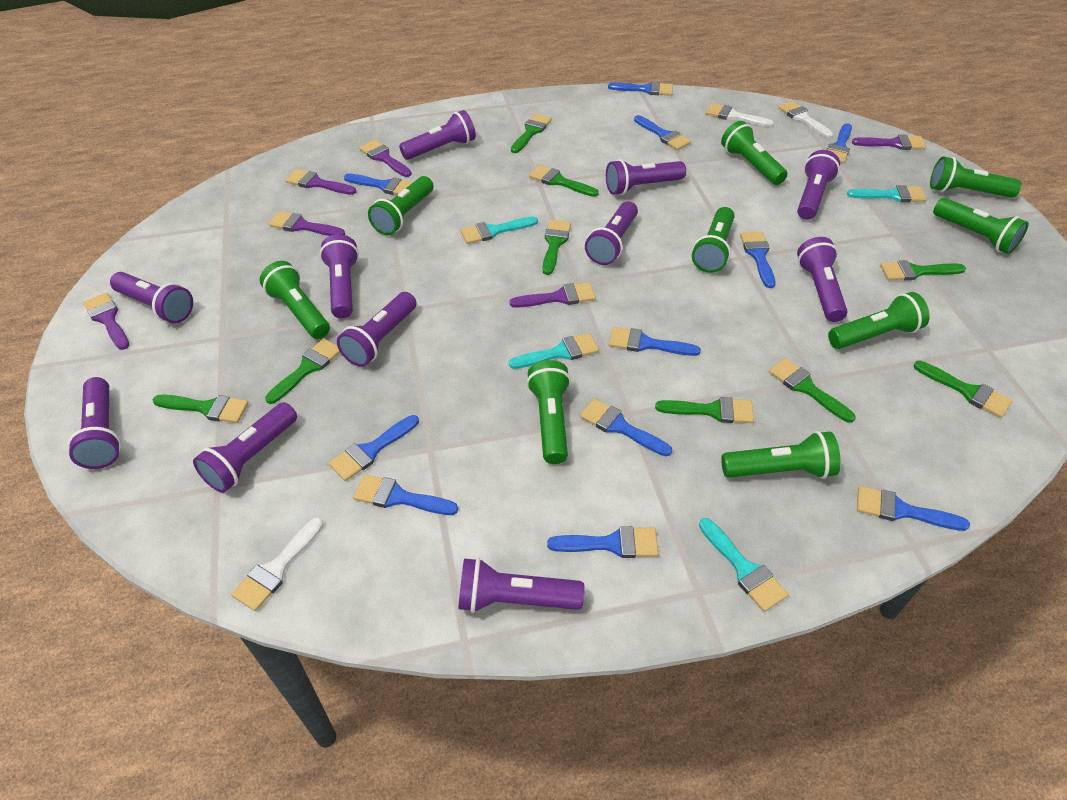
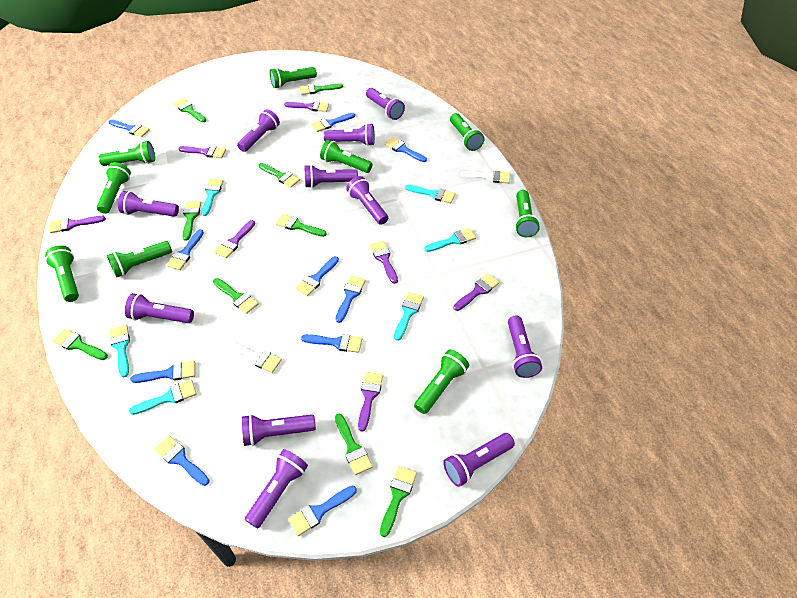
blue brush: 11 -> 10
purple brush: 6 -> 7
turquoise brush: 4 -> 6
white brush: 3 -> 2

